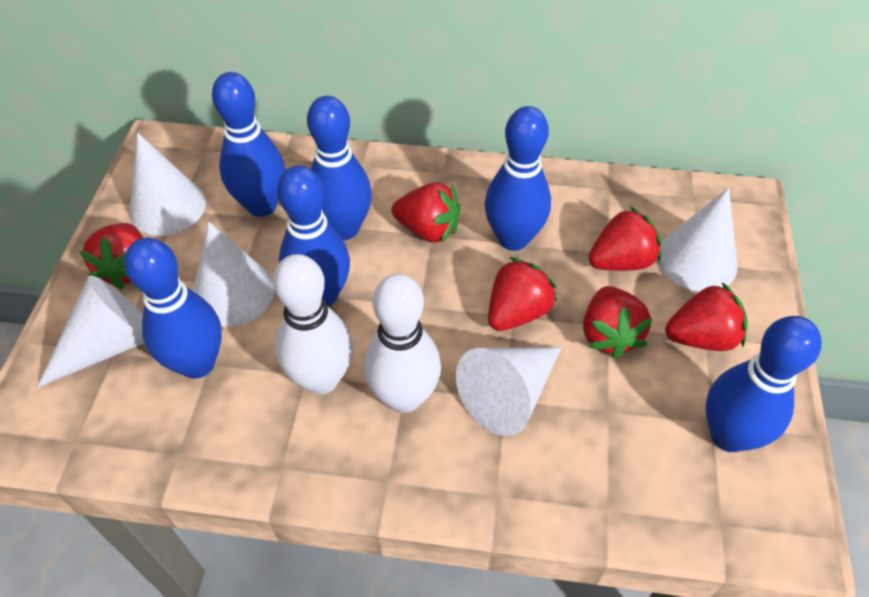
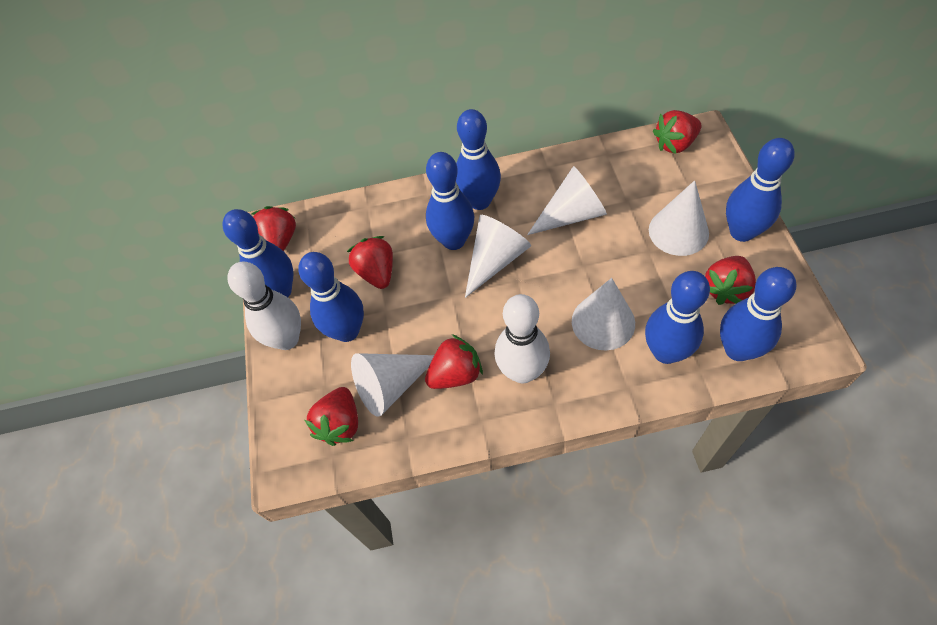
blue bowling pin: 6 -> 7

